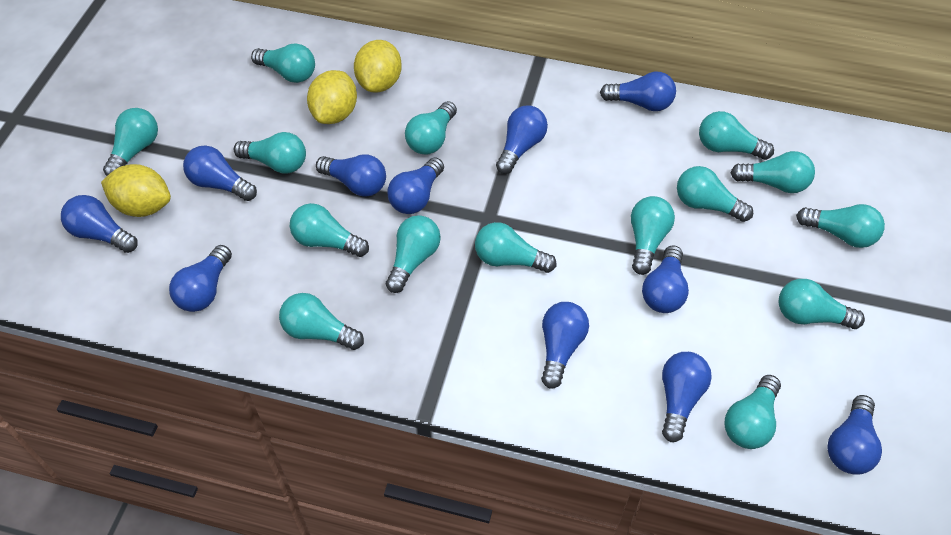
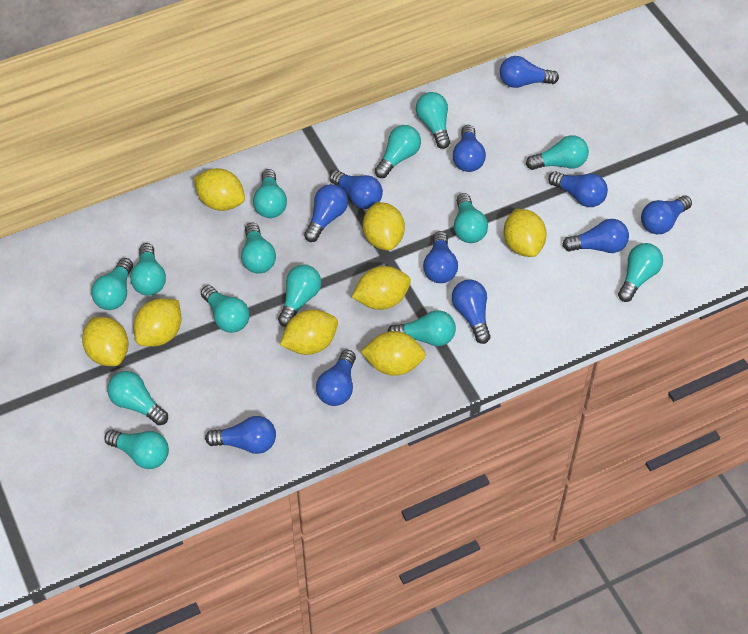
turquoise light bulb: 15 -> 14
yellow lemon: 3 -> 8

